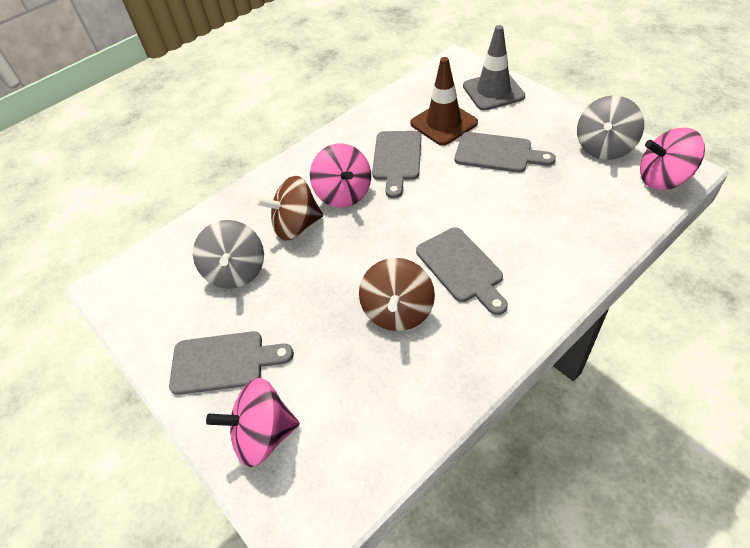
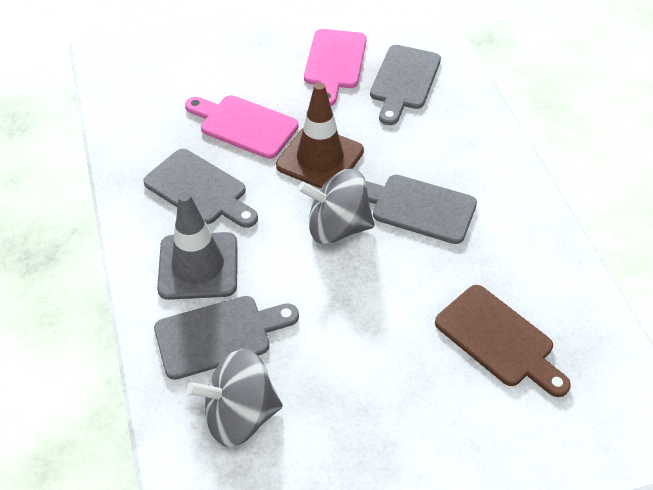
brown cutting board: 0 -> 1
brown spinning top: 2 -> 0
pink cutting board: 0 -> 2
pink spinning top: 3 -> 0

